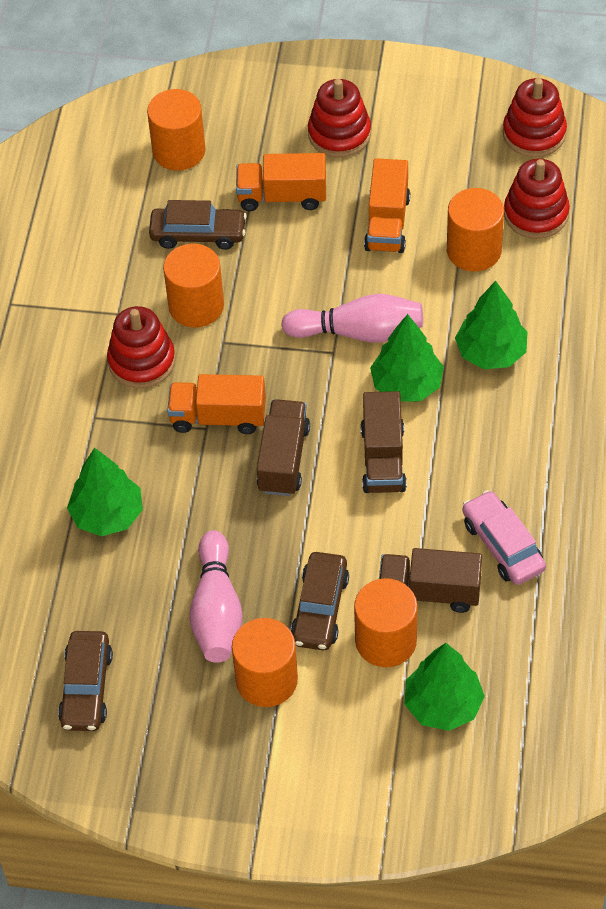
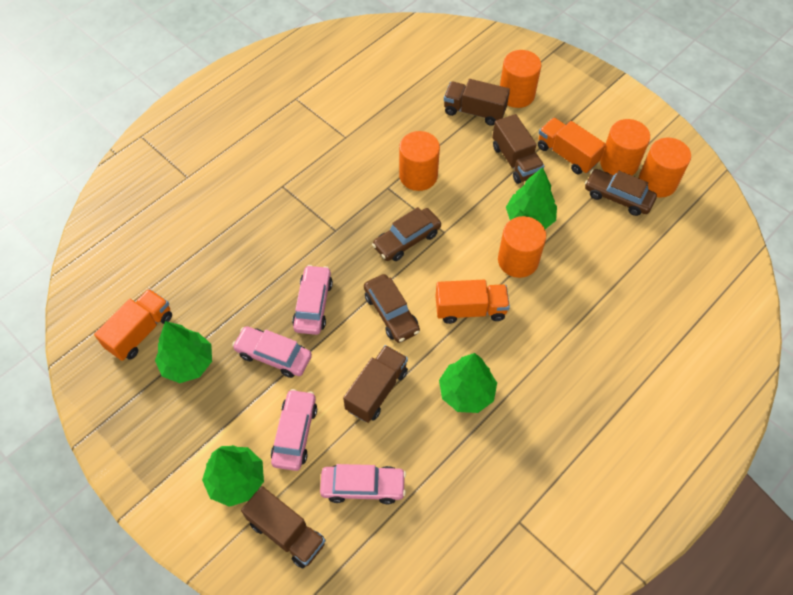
brown truck: 3 -> 4
pink bowling pin: 2 -> 0
pink car: 1 -> 4
red stacking toy: 4 -> 0

